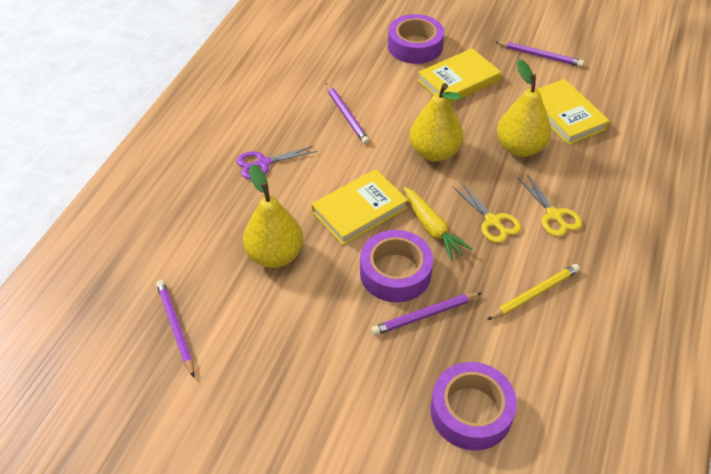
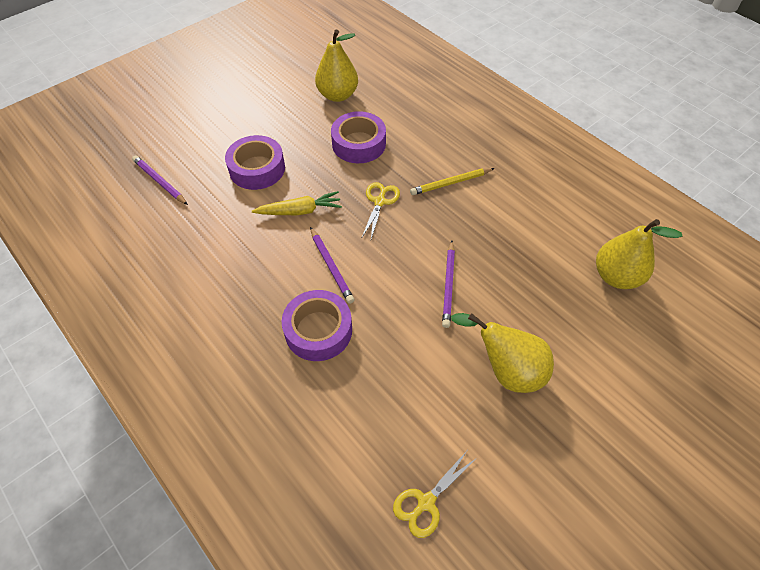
purple pencil: 4 -> 3
purple scissors: 1 -> 0
yellow book: 3 -> 0

